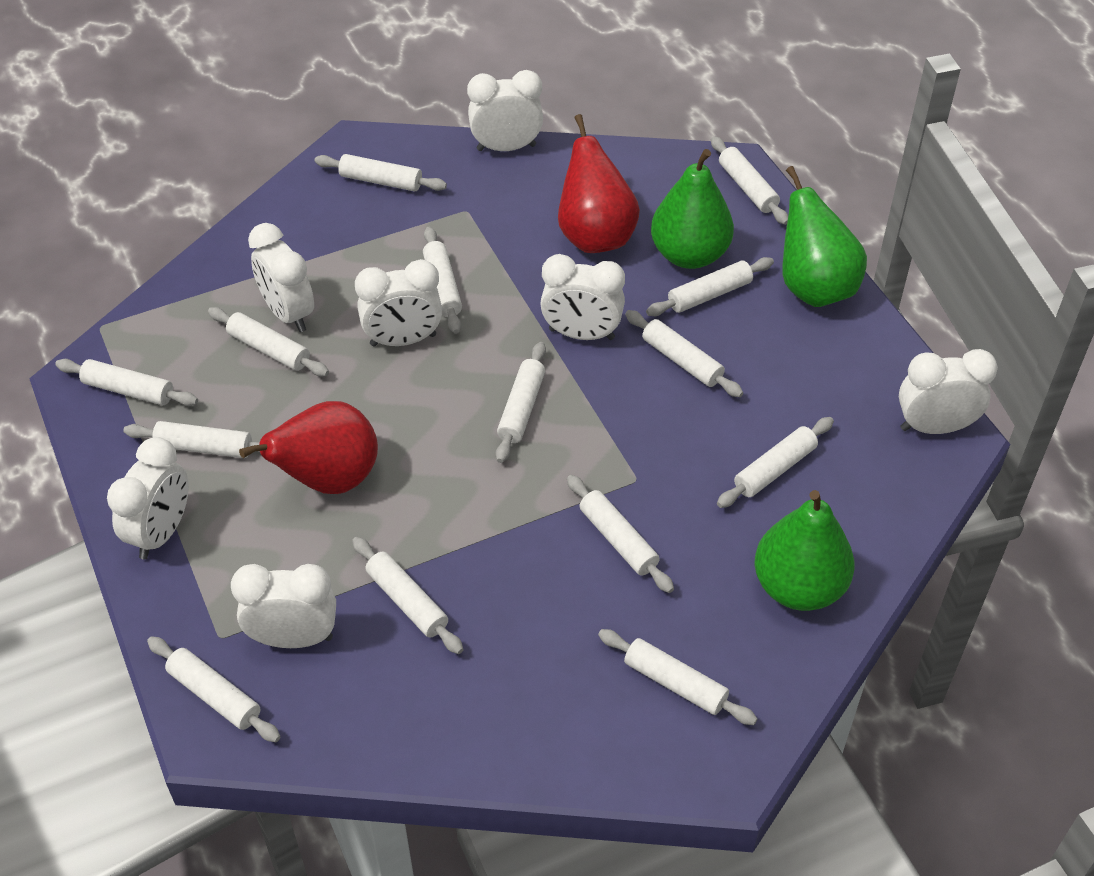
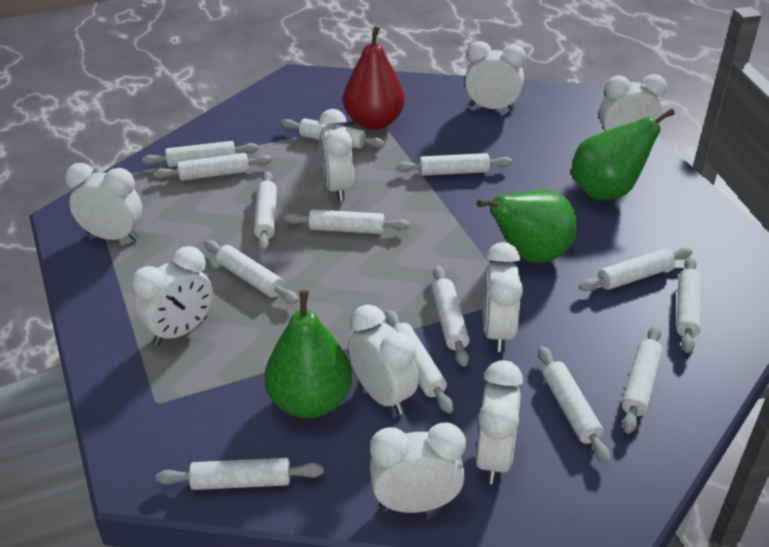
red pear: 2 -> 1
white clock: 7 -> 9

